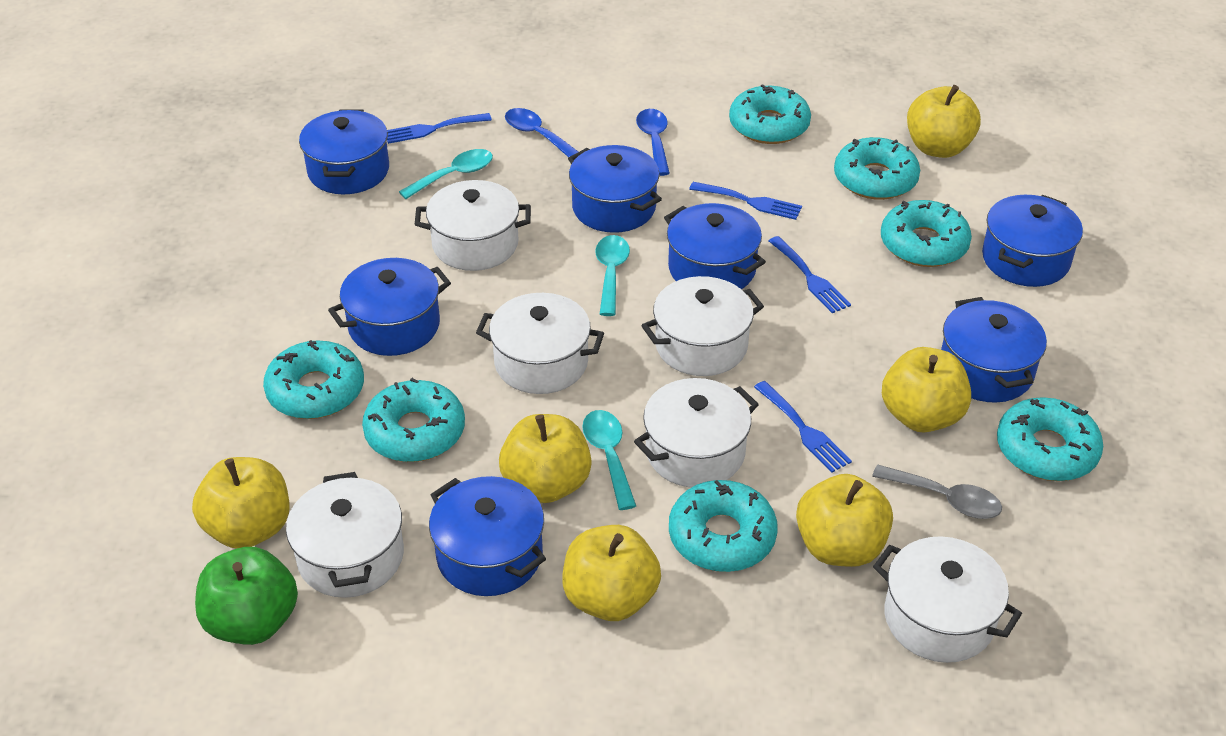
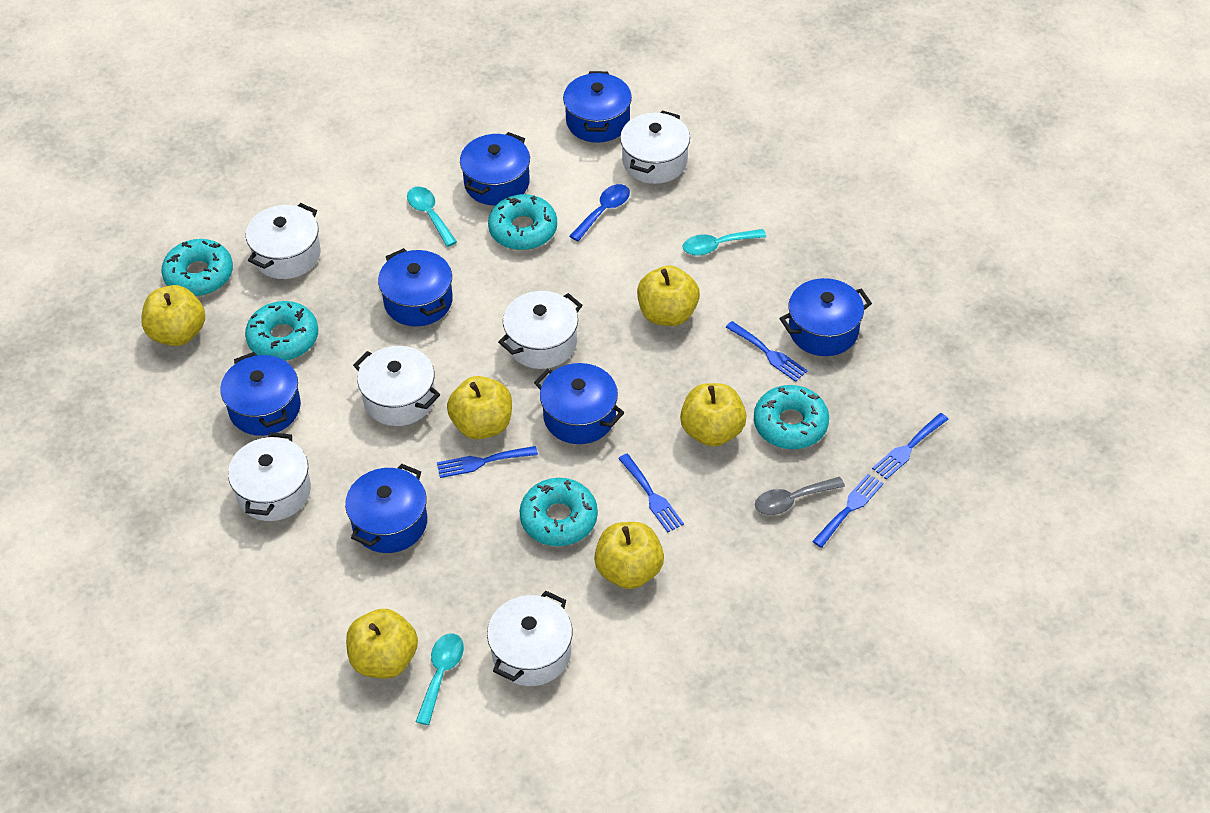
blue fork: 4 -> 5
blue spoon: 2 -> 1
green apple: 1 -> 0
turquoise donut: 7 -> 5

